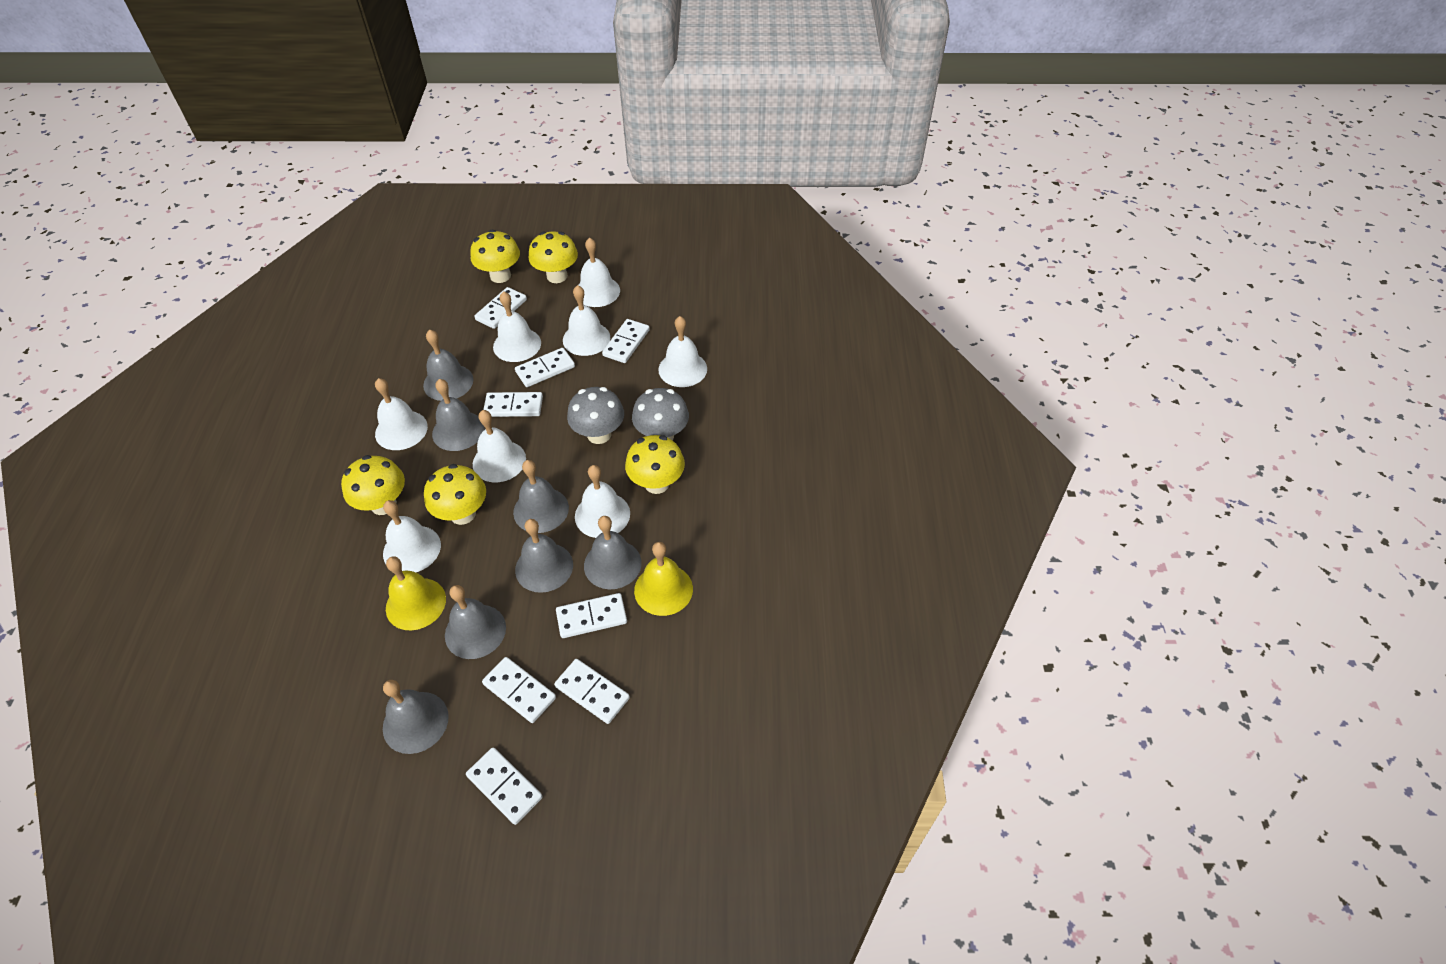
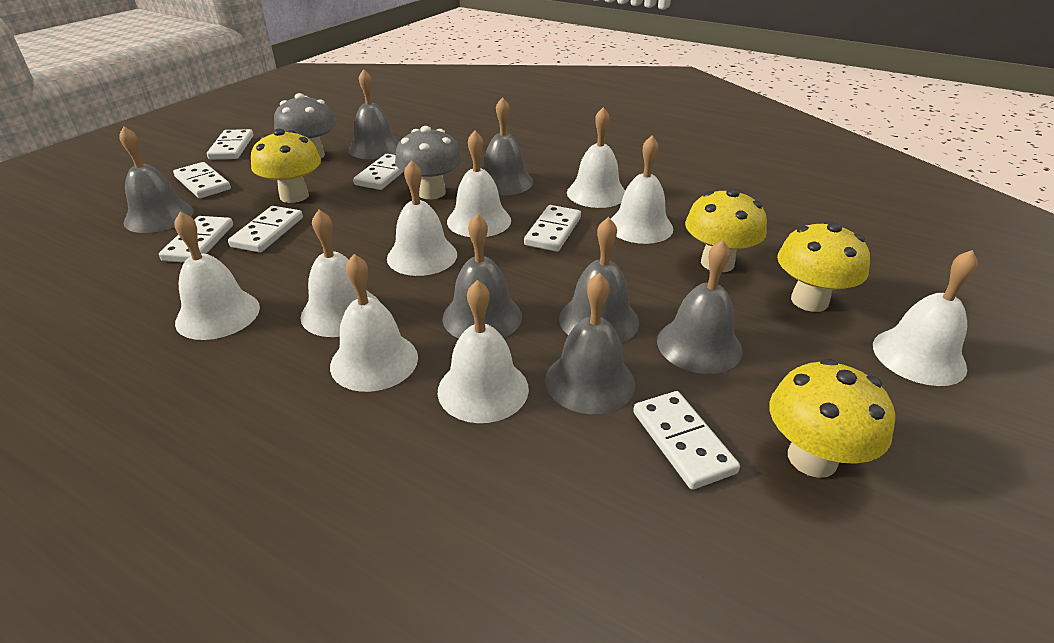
white bell: 8 -> 9
white domino: 8 -> 7
yellow bell: 2 -> 0
yellow mushroom: 5 -> 4

